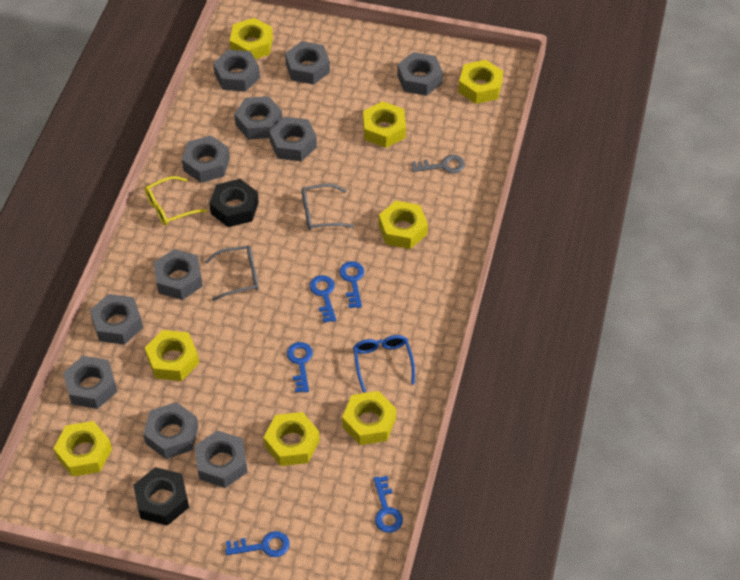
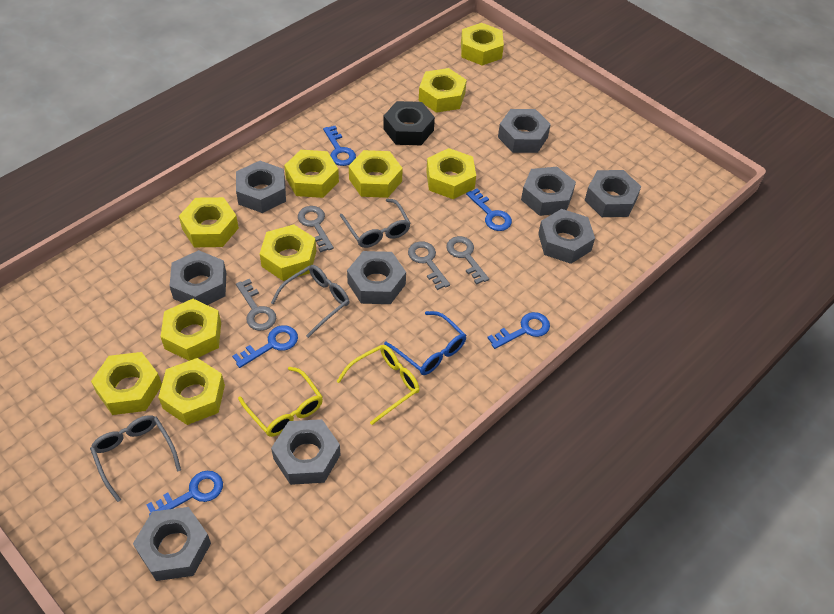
black nut: 2 -> 1
grey glasses: 2 -> 3
grey key: 1 -> 4
grey nut: 11 -> 9
yellow glasses: 1 -> 2
yellow nut: 8 -> 10

